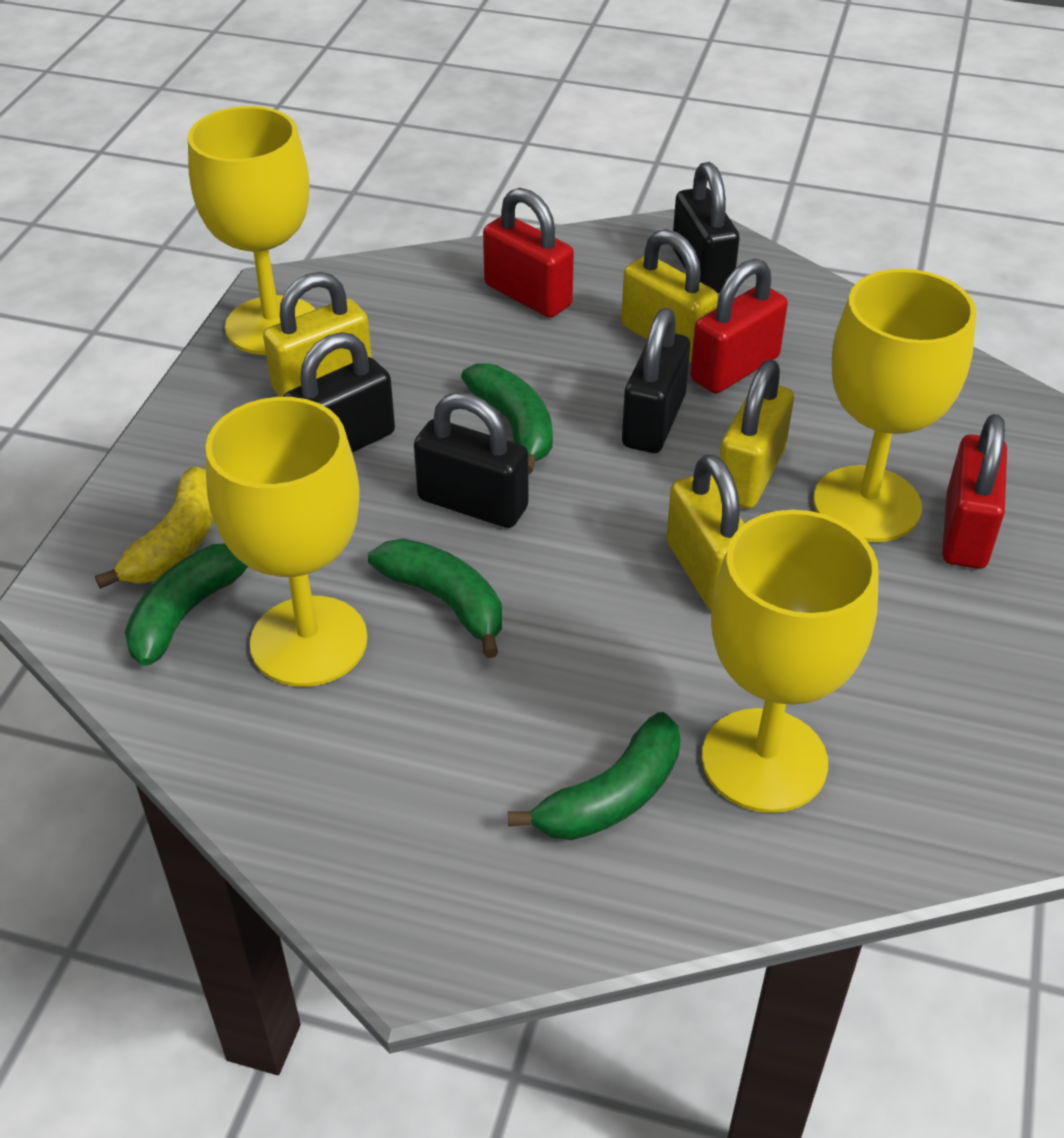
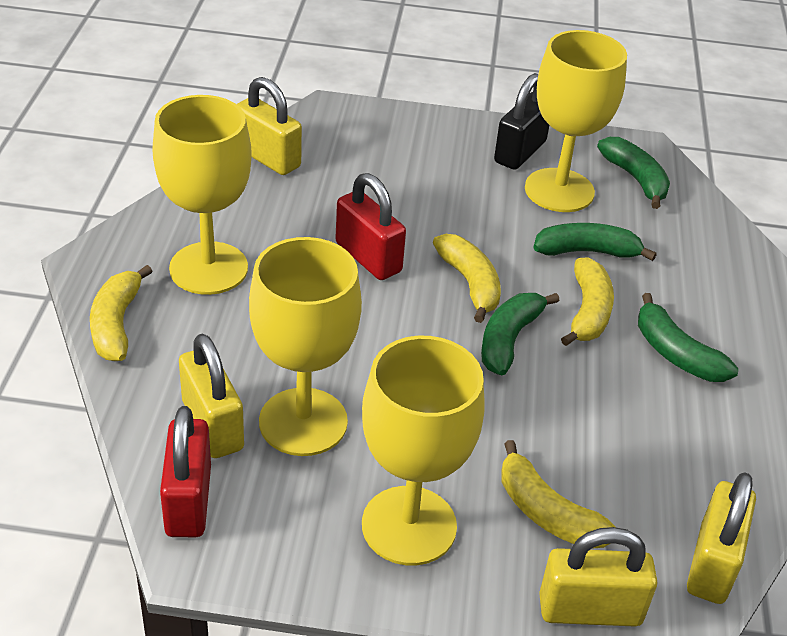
black padlock: 4 -> 1
red padlock: 3 -> 2
yellow banana: 1 -> 4

